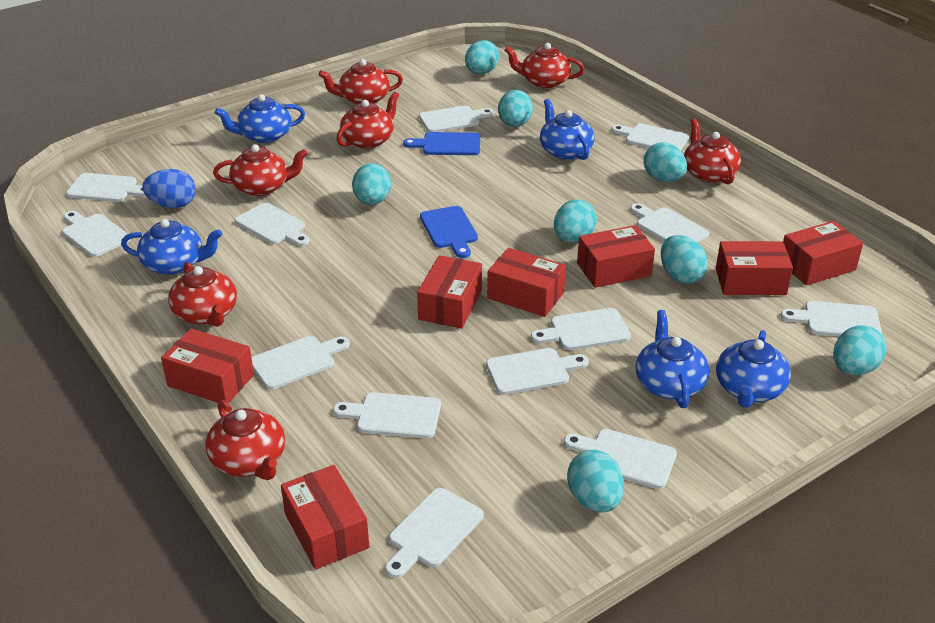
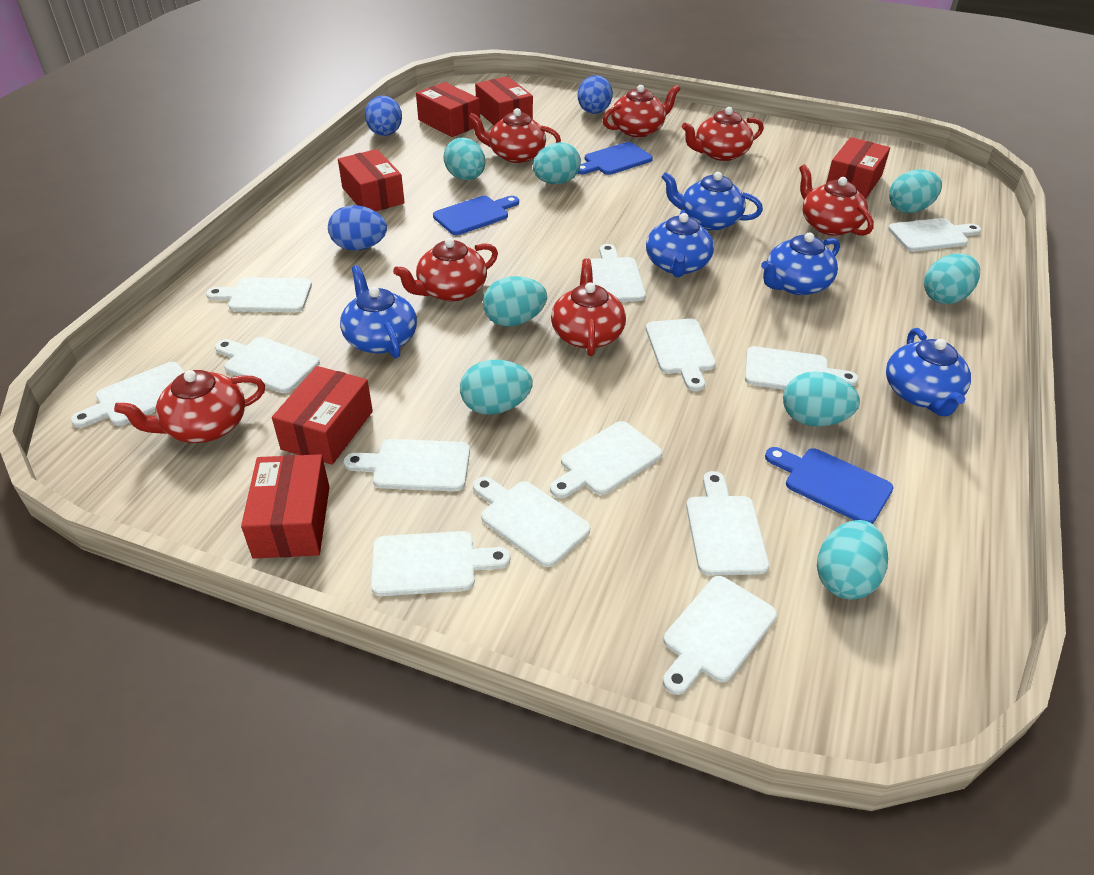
blue cutting board: 2 -> 3
blue egg: 1 -> 3
red box: 7 -> 6

